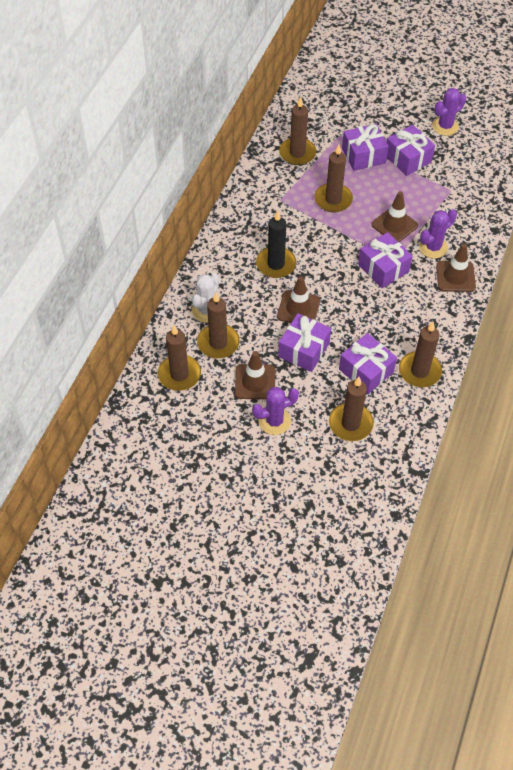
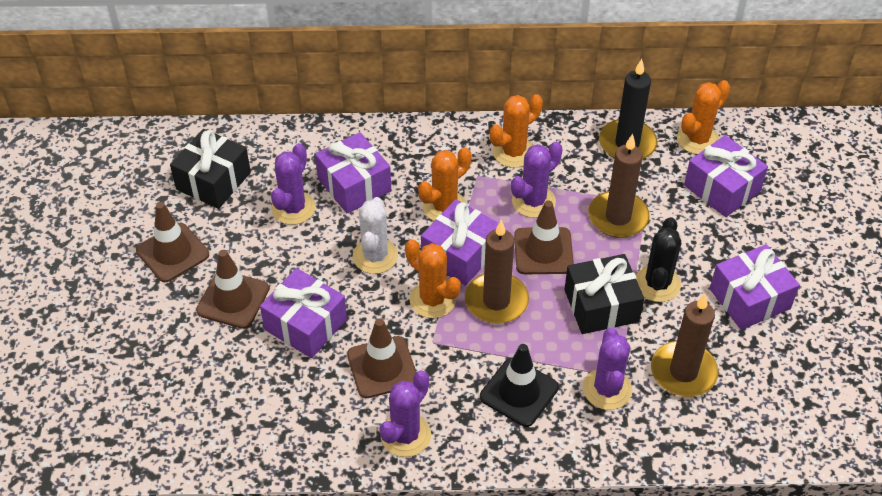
black cactus: 0 -> 1
black gift: 0 -> 2
black traffic cone: 0 -> 1
brown candle: 6 -> 3
orange cactus: 0 -> 4
purple cactus: 3 -> 4

